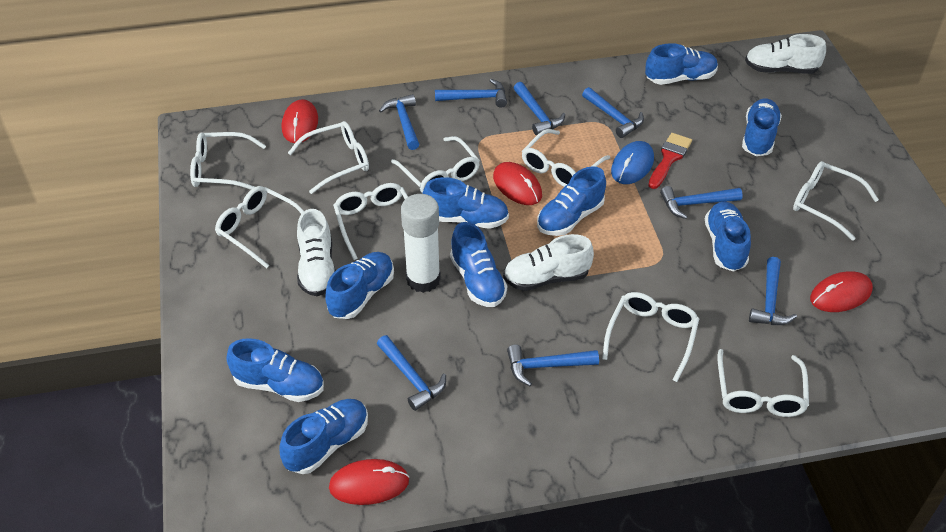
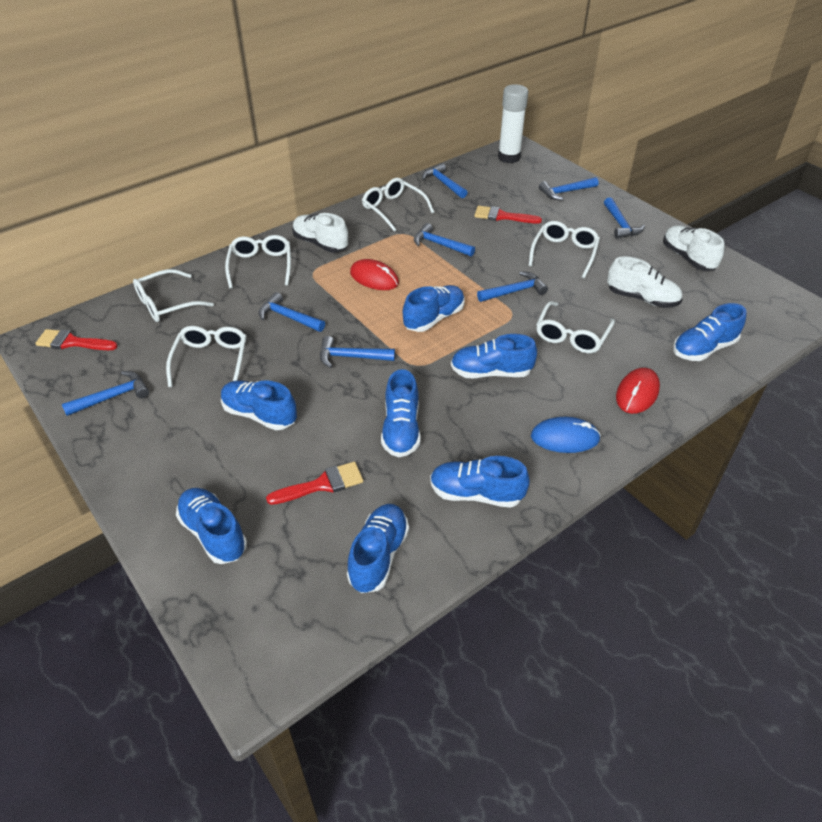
blue shoe: 9 -> 8
red brush: 1 -> 3
red mouse: 4 -> 2
white glasses: 9 -> 6

